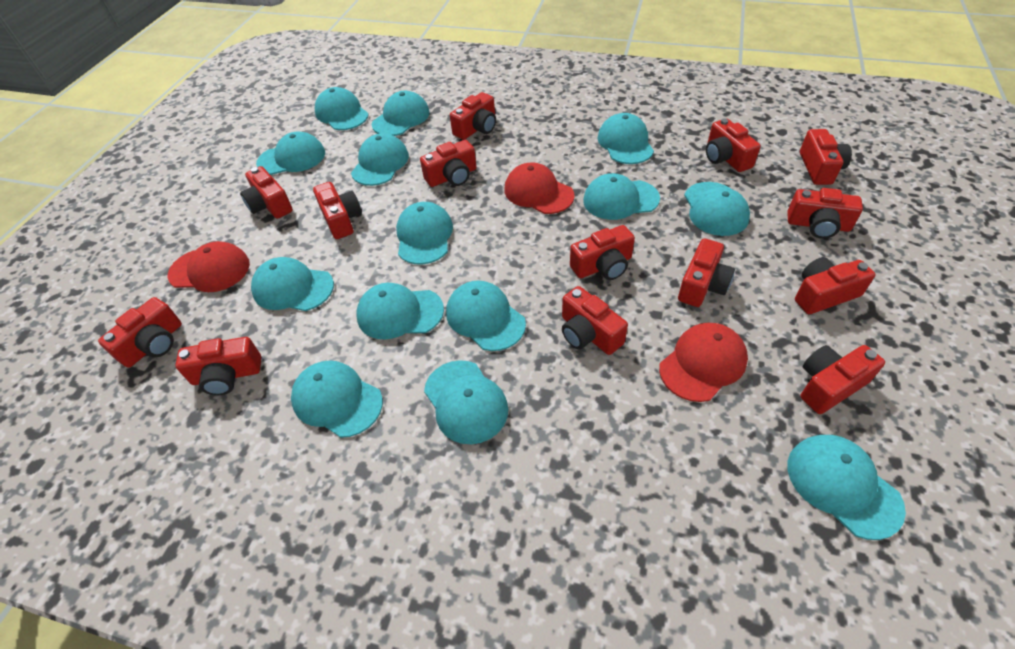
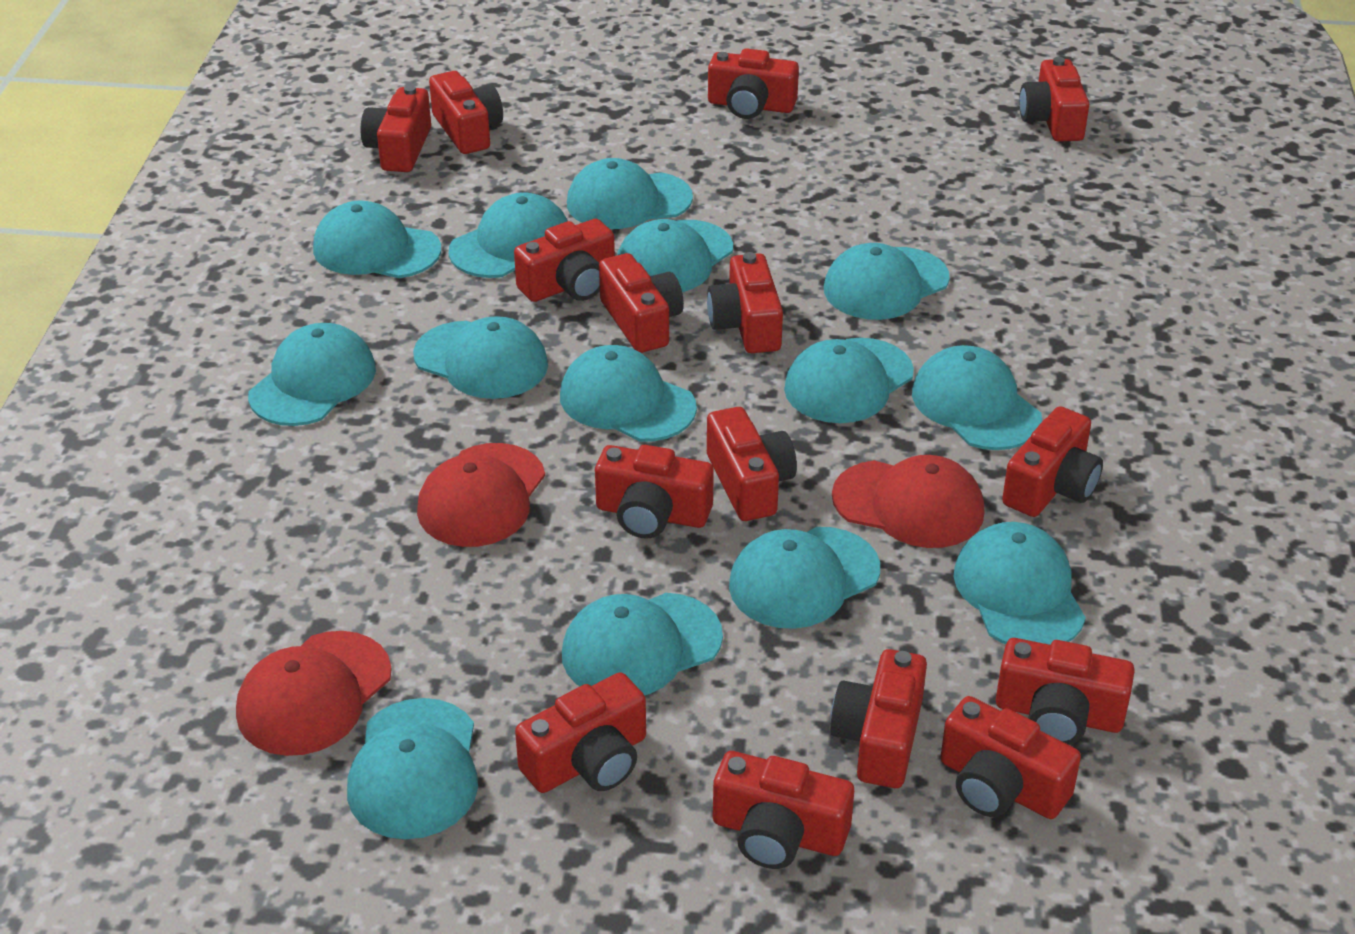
red camera: 14 -> 15

